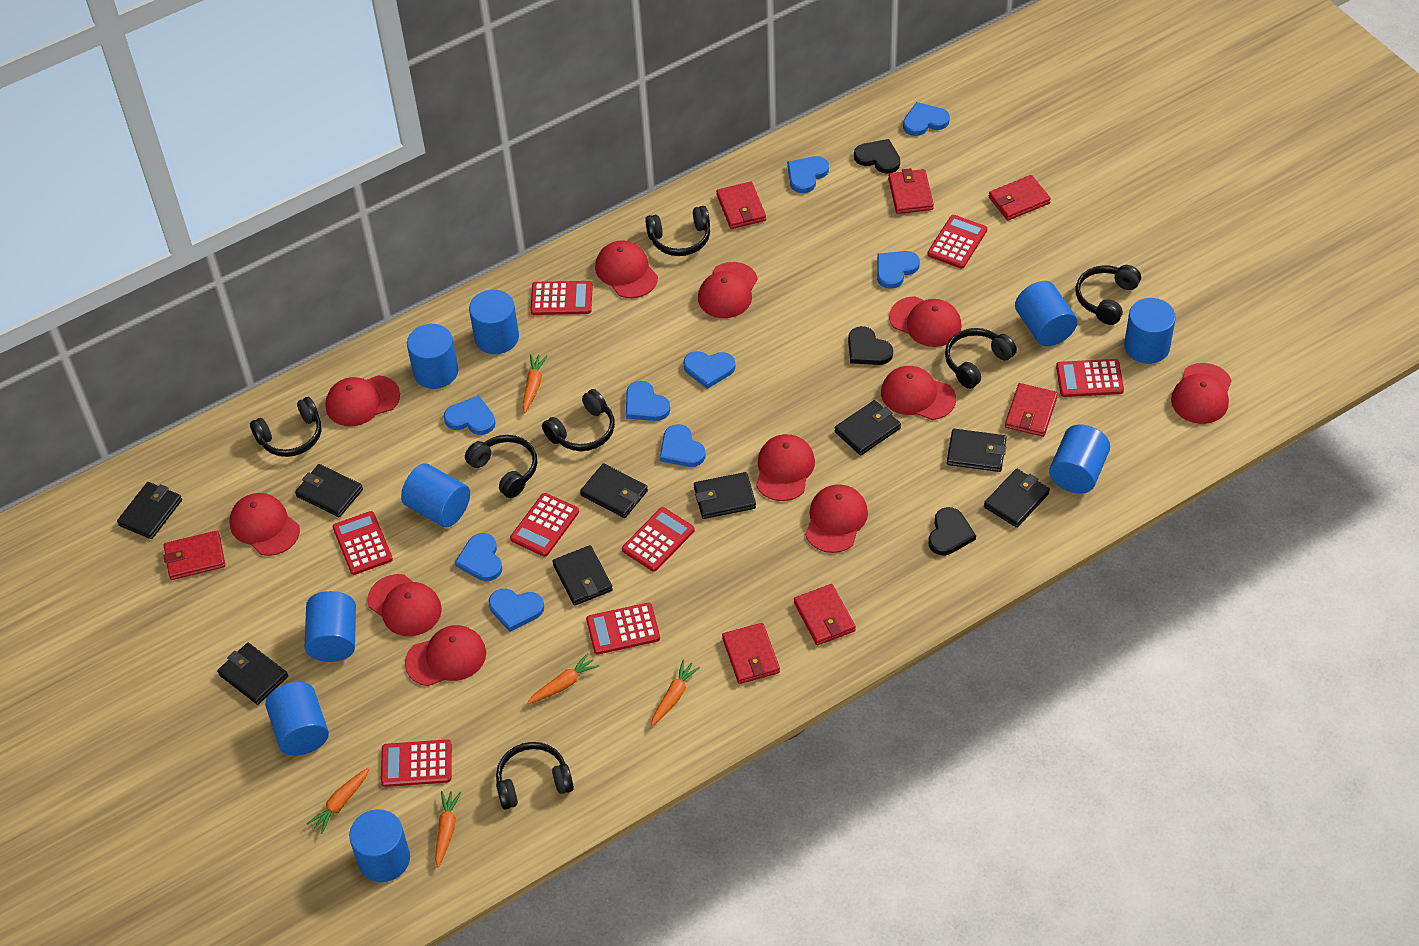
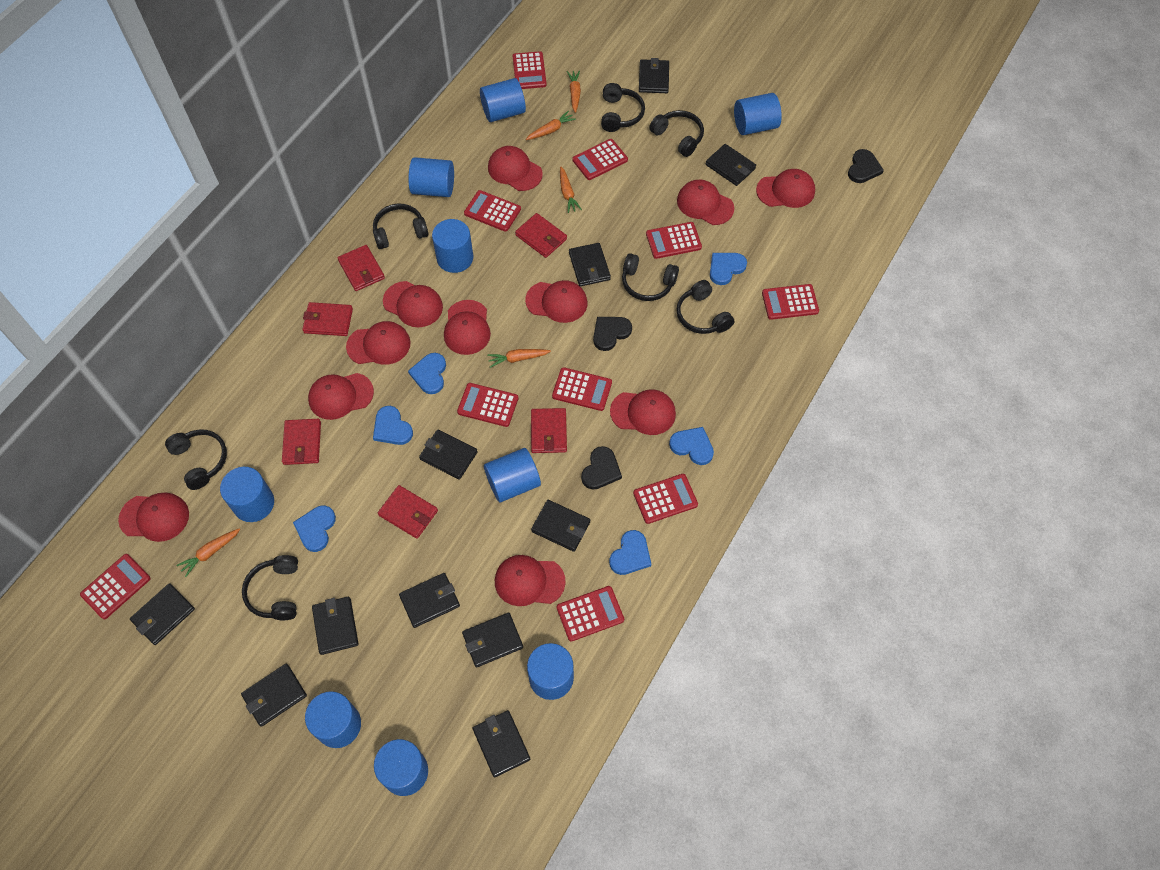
black wallet: 9 -> 11
blue heart: 9 -> 6
red calculator: 8 -> 10
red wallet: 7 -> 6

